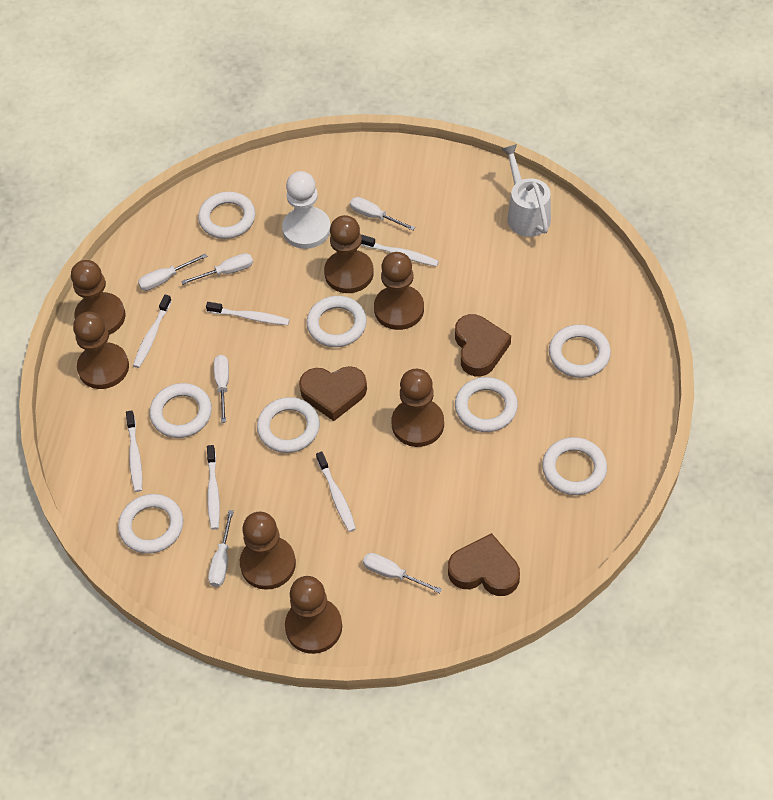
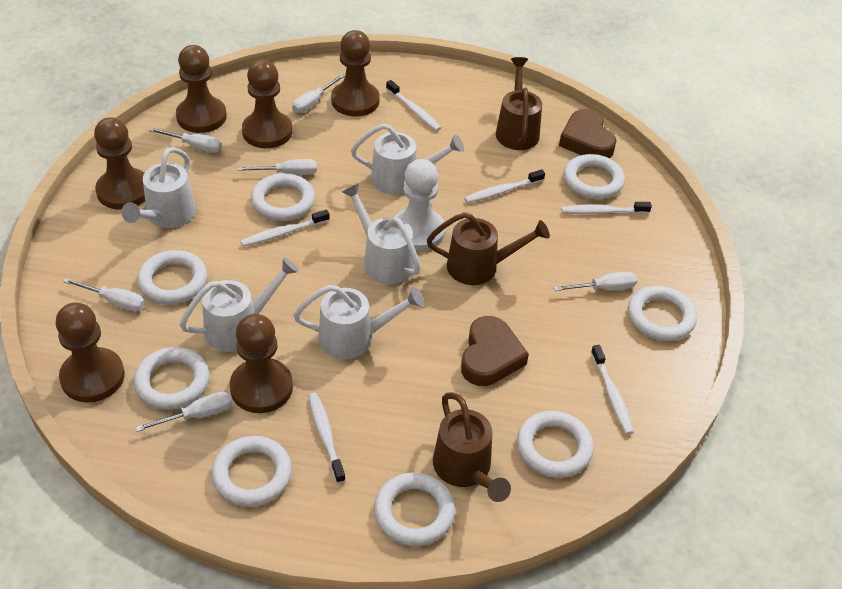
brown heart: 3 -> 2
brown pawn: 7 -> 6
brown watering can: 0 -> 3
white watering can: 1 -> 5

